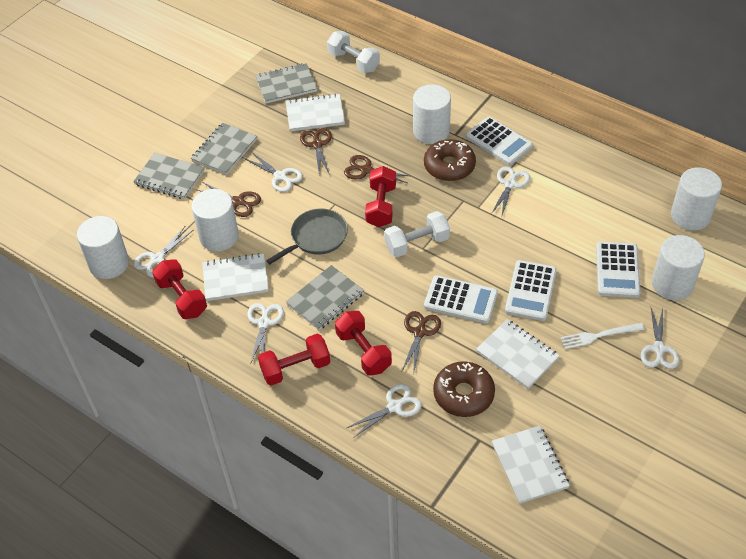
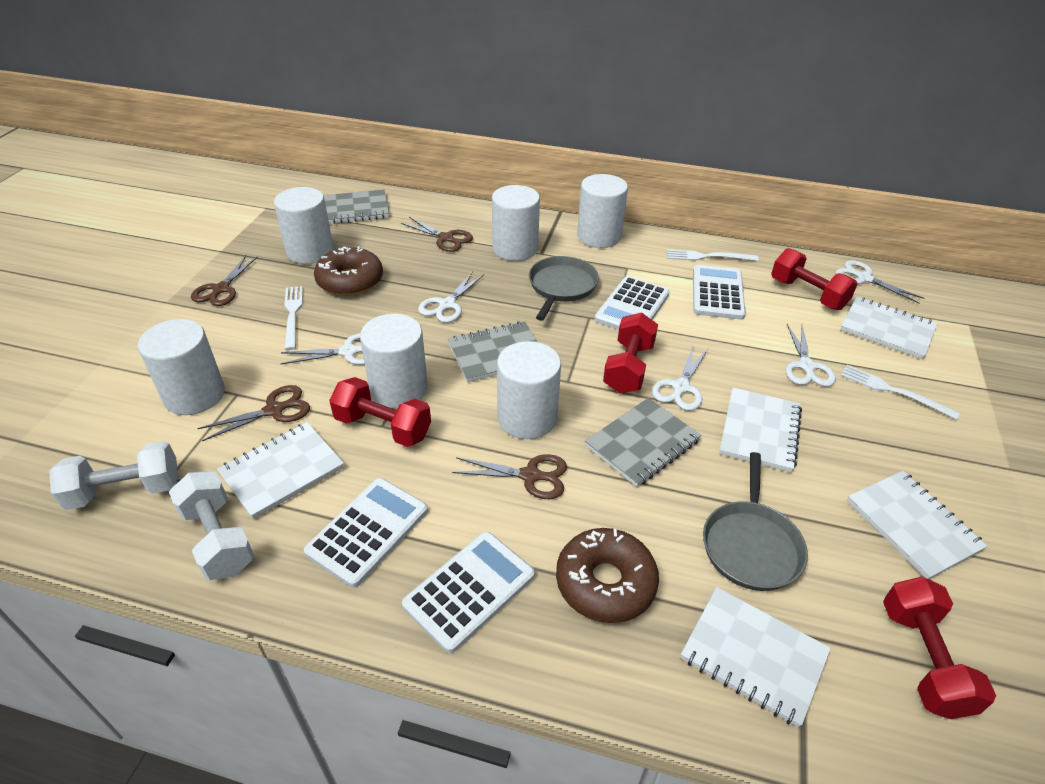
grey notebook: 4 -> 3
grey pan: 1 -> 2
white cylinder: 5 -> 6
white fork: 1 -> 3
white notebook: 4 -> 5
white scissors: 6 -> 5

